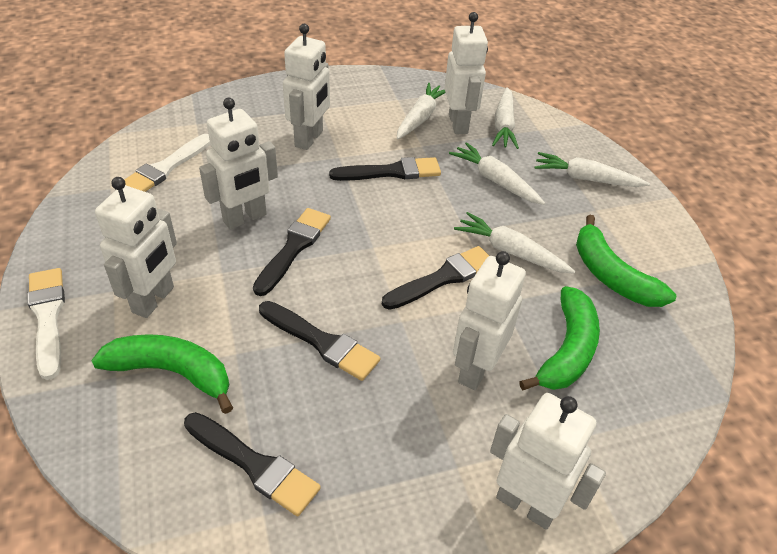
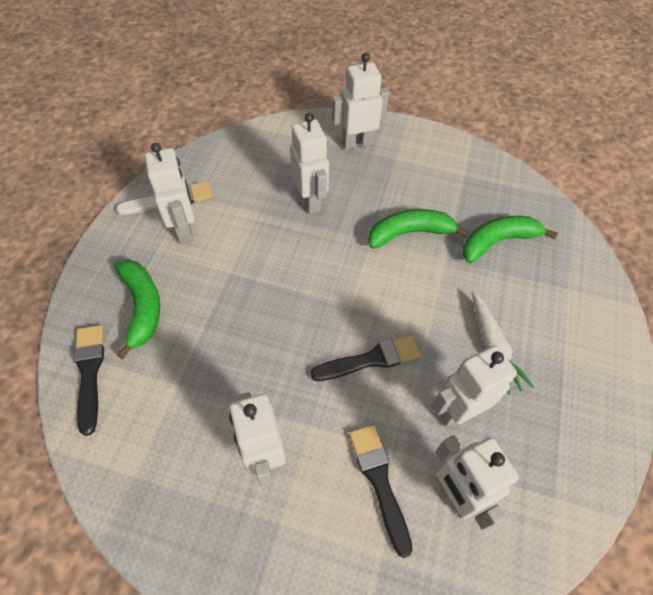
black brush: 5 -> 3
white brush: 2 -> 1
white carrot: 5 -> 1

